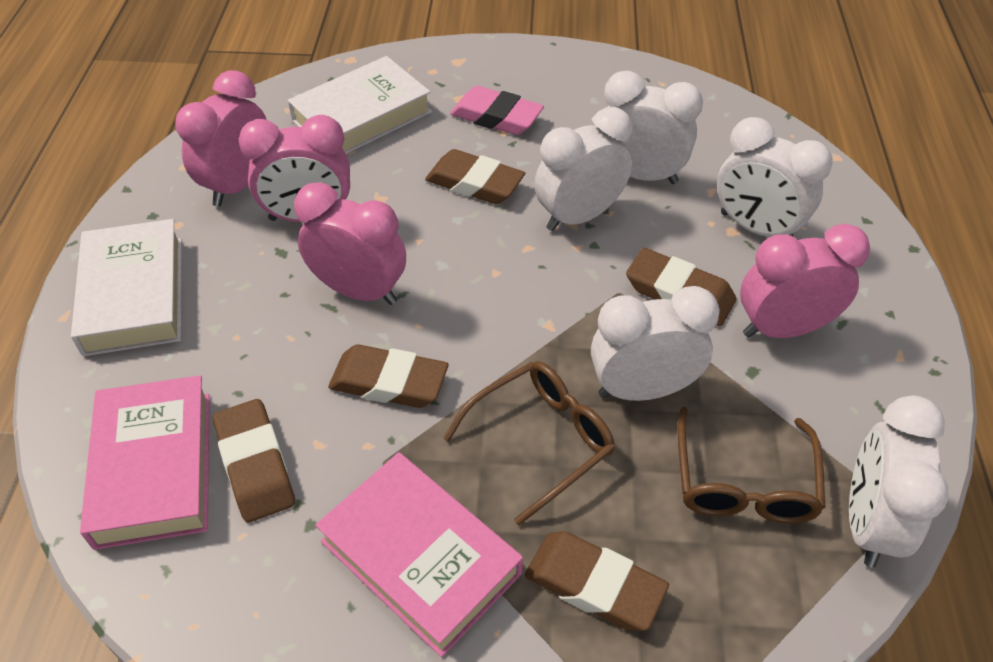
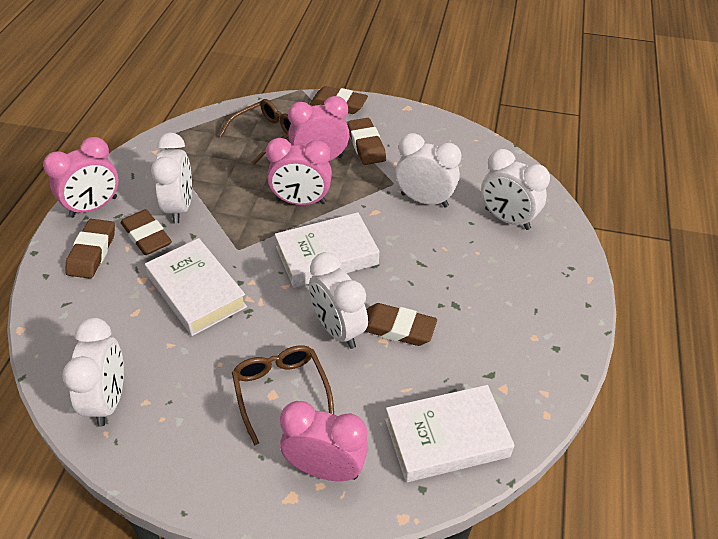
pink book: 2 -> 0
pink eraser: 1 -> 0
white book: 2 -> 3

